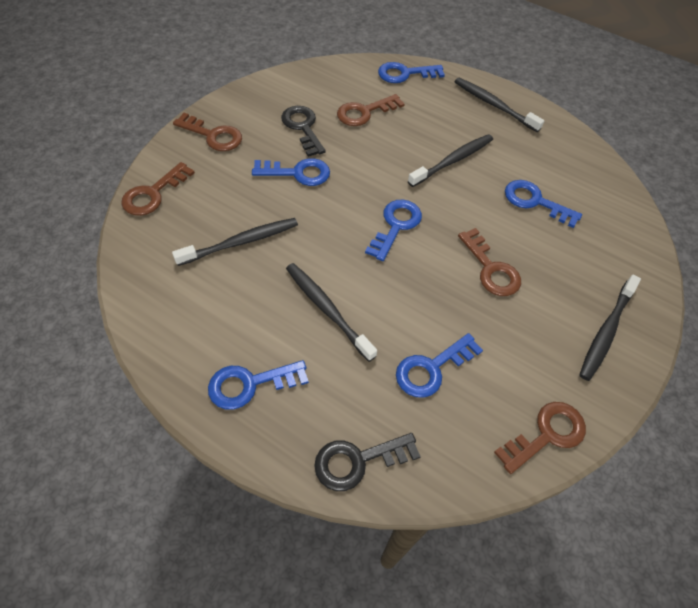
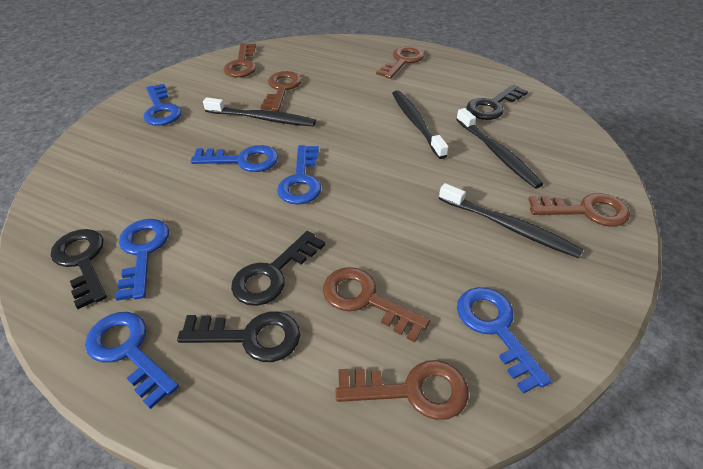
black key: 2 -> 4
black toothbrush: 5 -> 4
brown key: 5 -> 6

